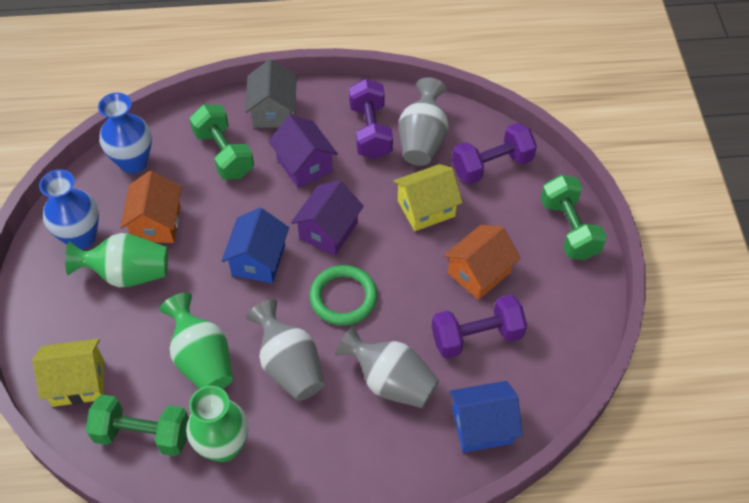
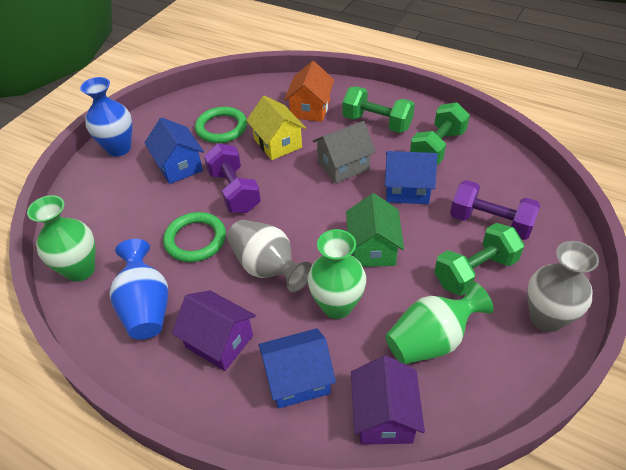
blue house: 2 -> 3
green house: 0 -> 1
green ring: 1 -> 2
grey vase: 3 -> 2
orange house: 2 -> 1
purple dumbbell: 3 -> 2
yellow house: 2 -> 1

